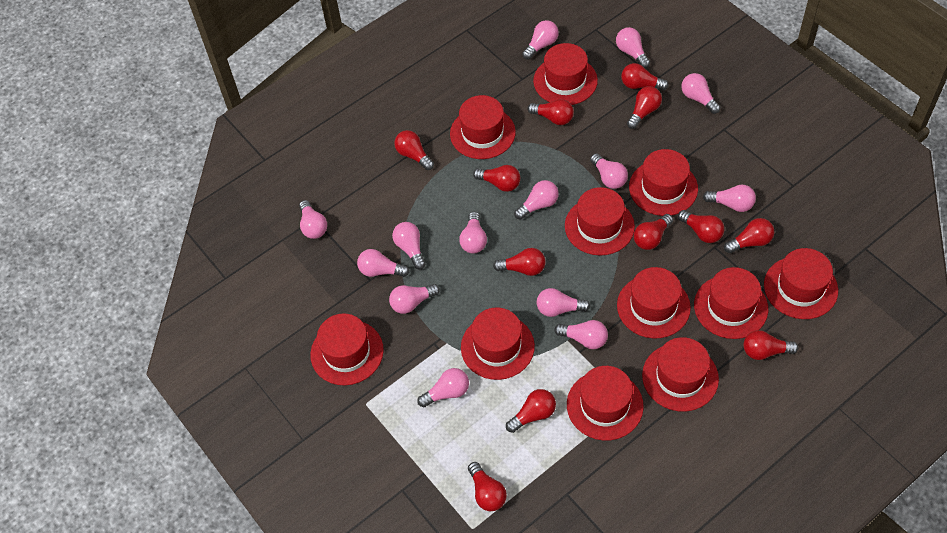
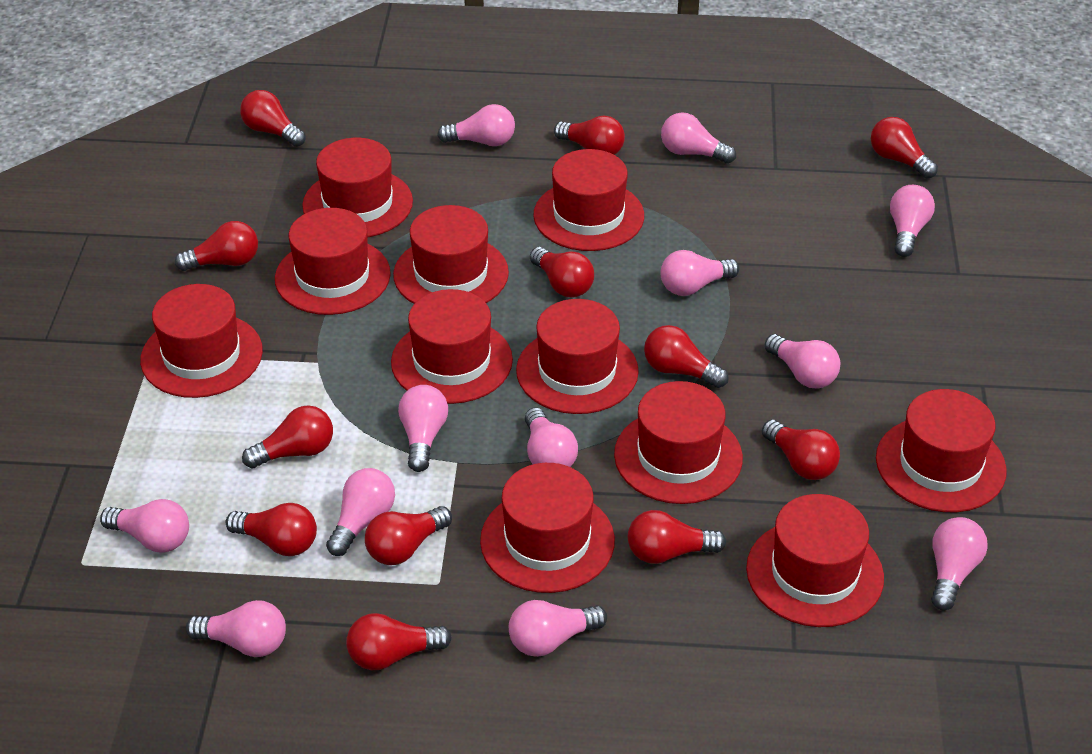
pink light bulb: 14 -> 12

